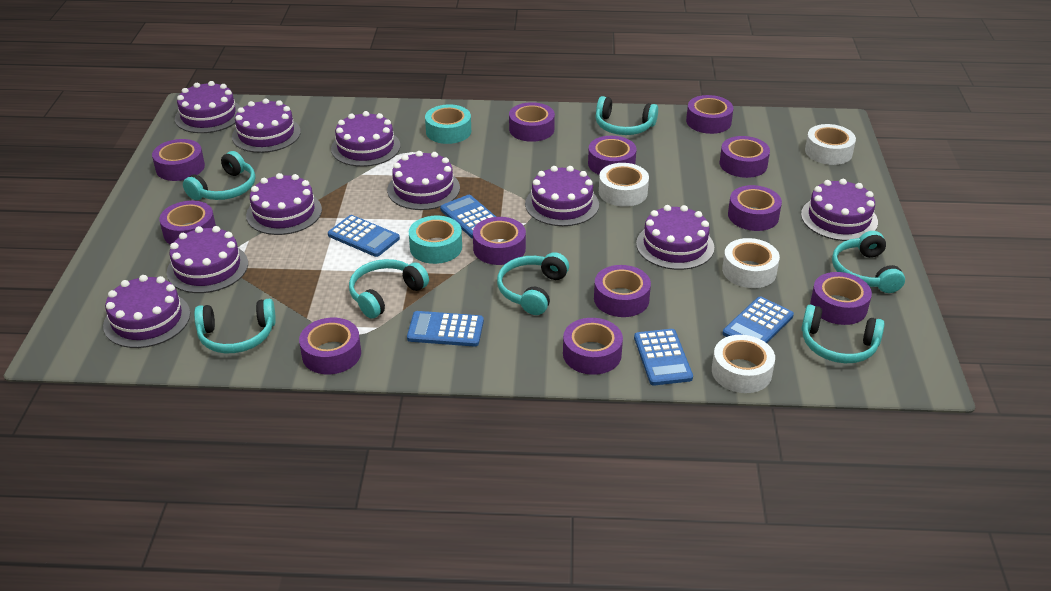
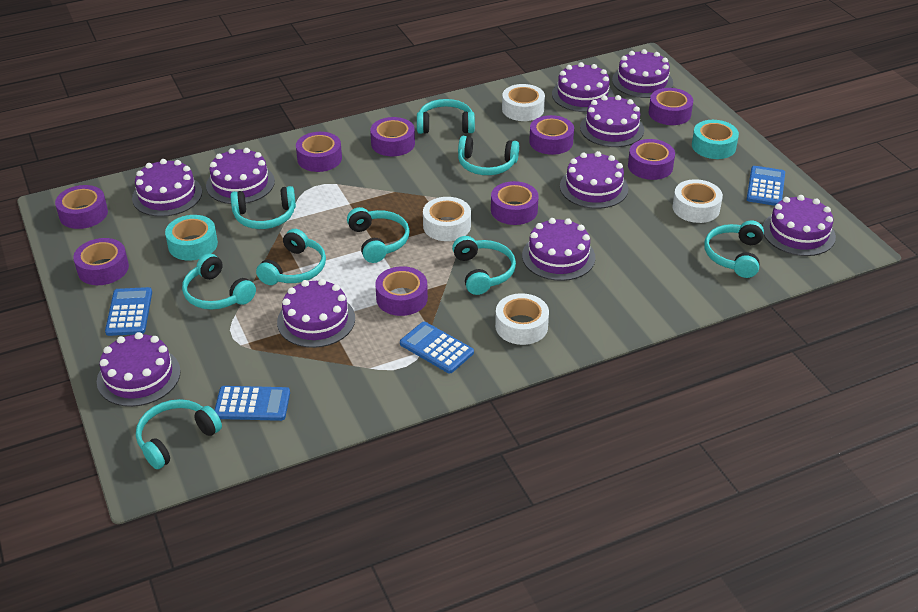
blue calculator: 5 -> 4
purple tape: 12 -> 9
turquoise headphones: 7 -> 9

